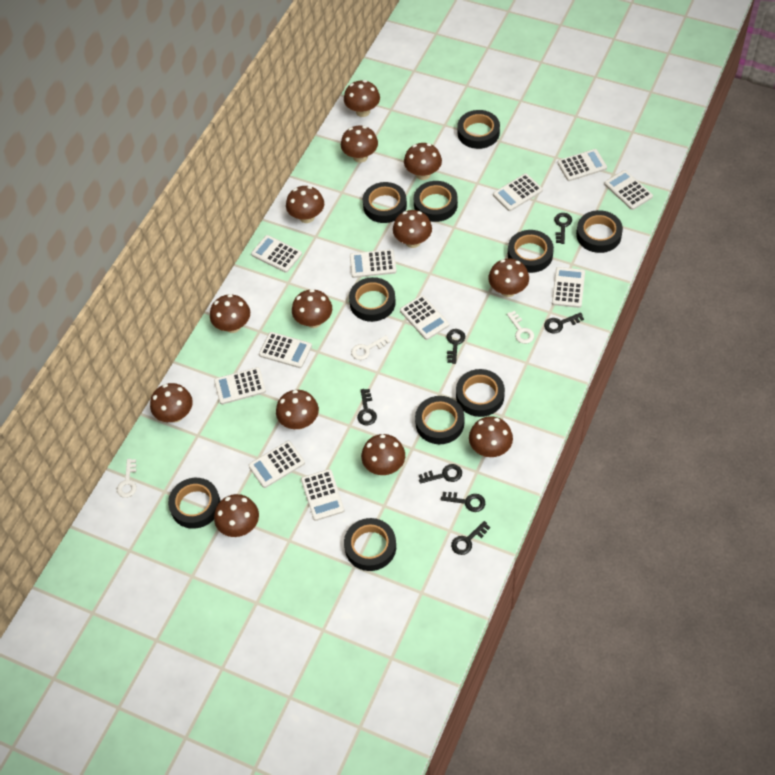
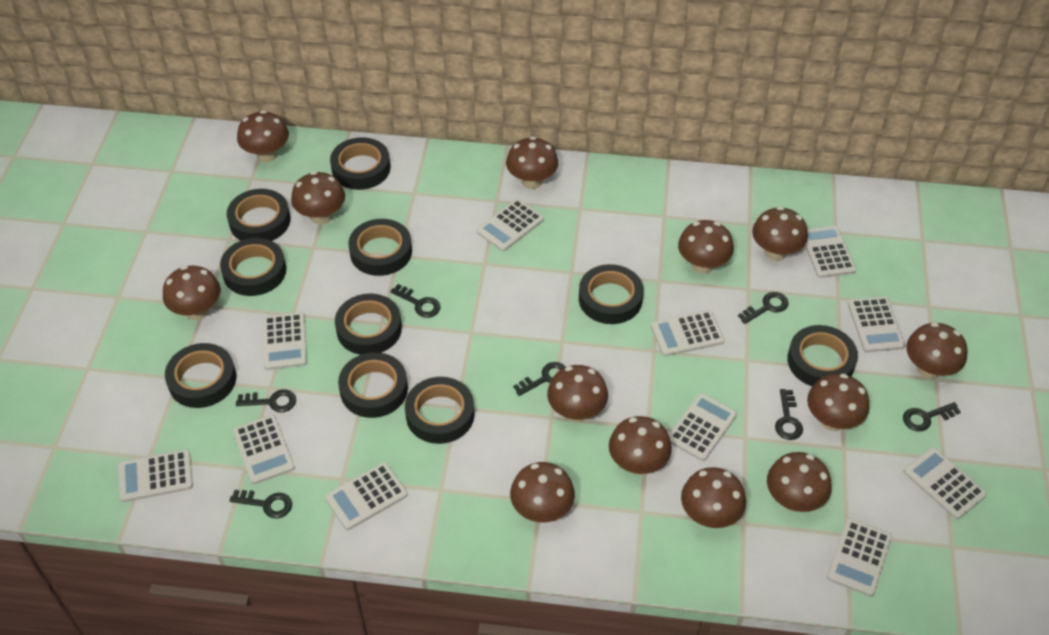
white key: 3 -> 0

